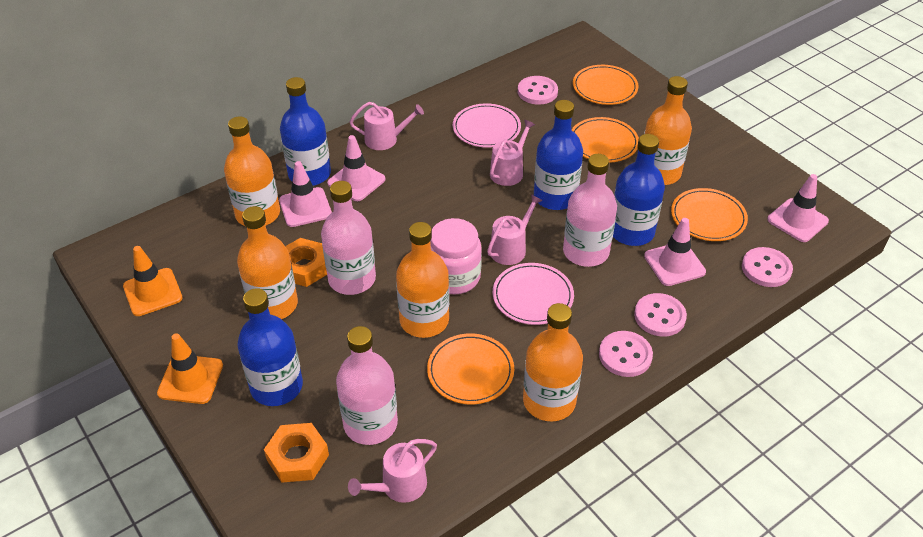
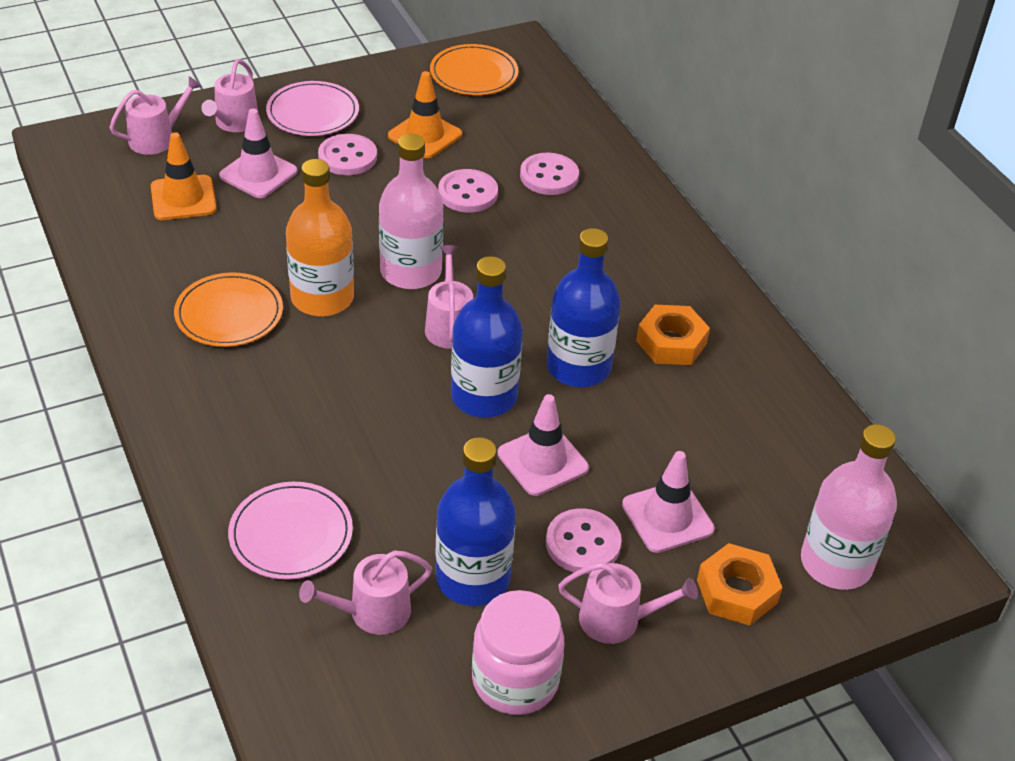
blue bottle: 4 -> 3
orange bottle: 5 -> 1
orange plate: 4 -> 2
pink bottle: 3 -> 2
pink traffic cone: 4 -> 3
pink watering can: 4 -> 5

